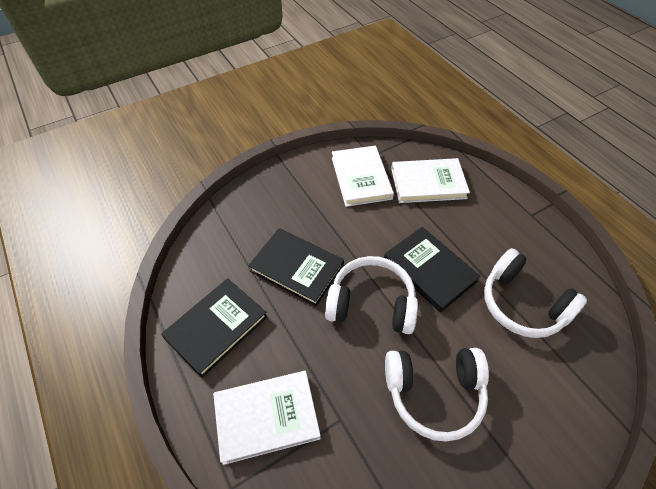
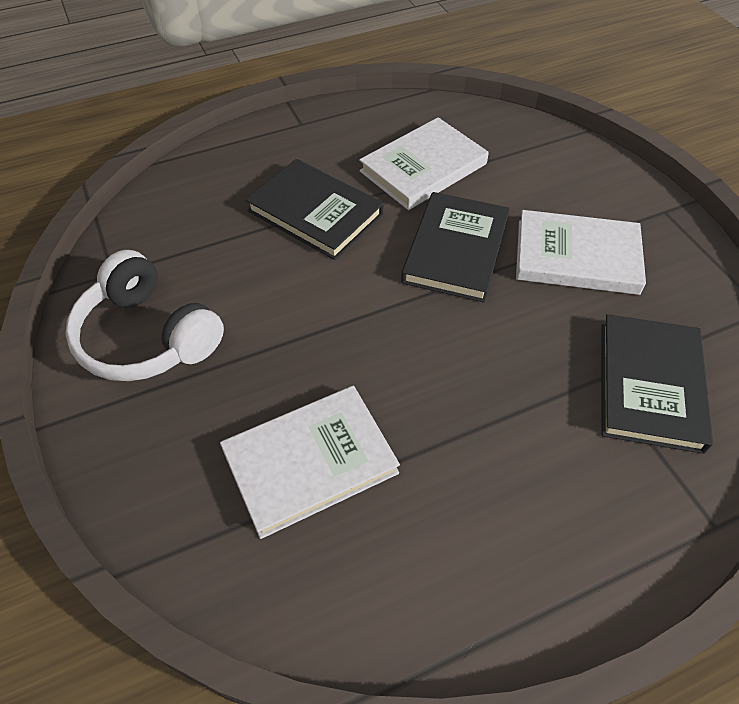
white headphones: 3 -> 1

